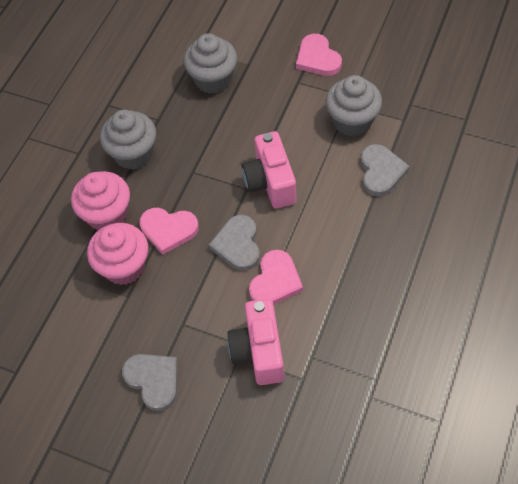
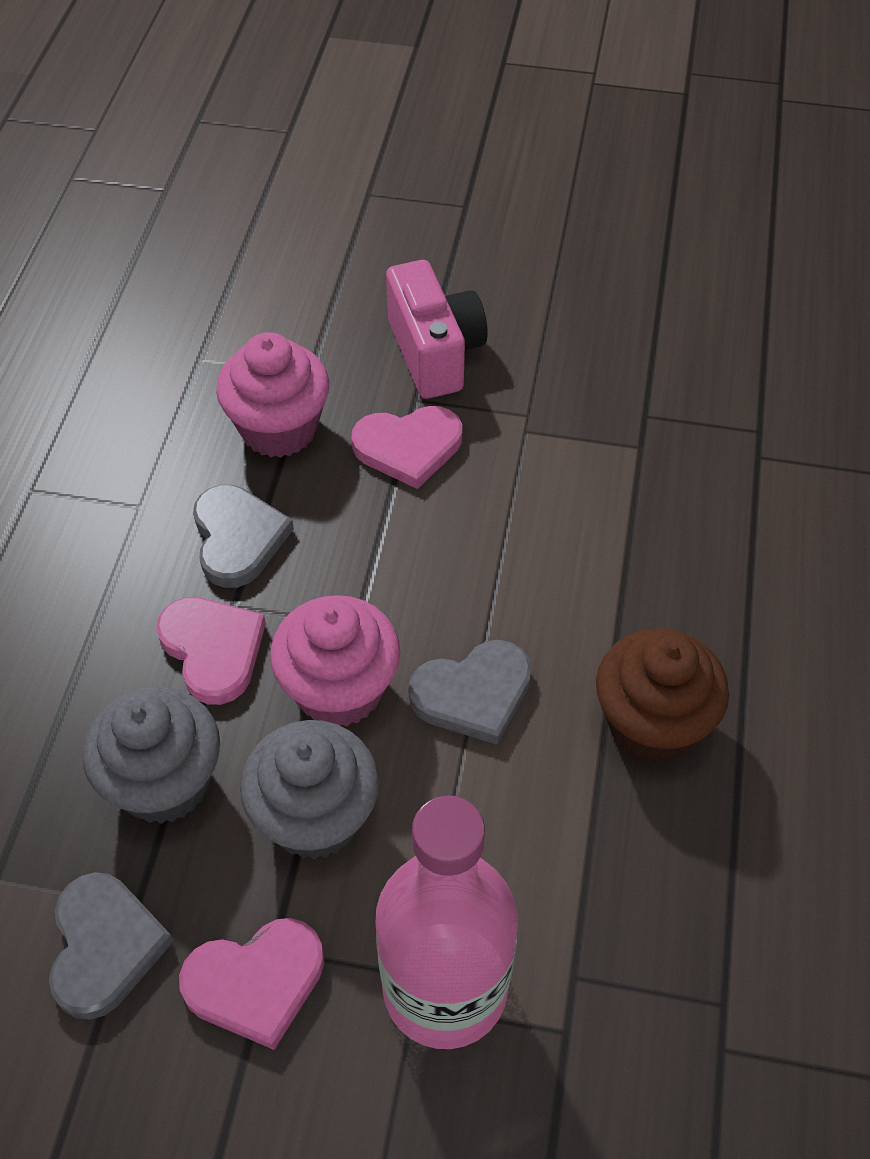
brown cupcake: 0 -> 1
grey cupcake: 3 -> 2
pink bottle: 0 -> 1
pink camera: 2 -> 1

